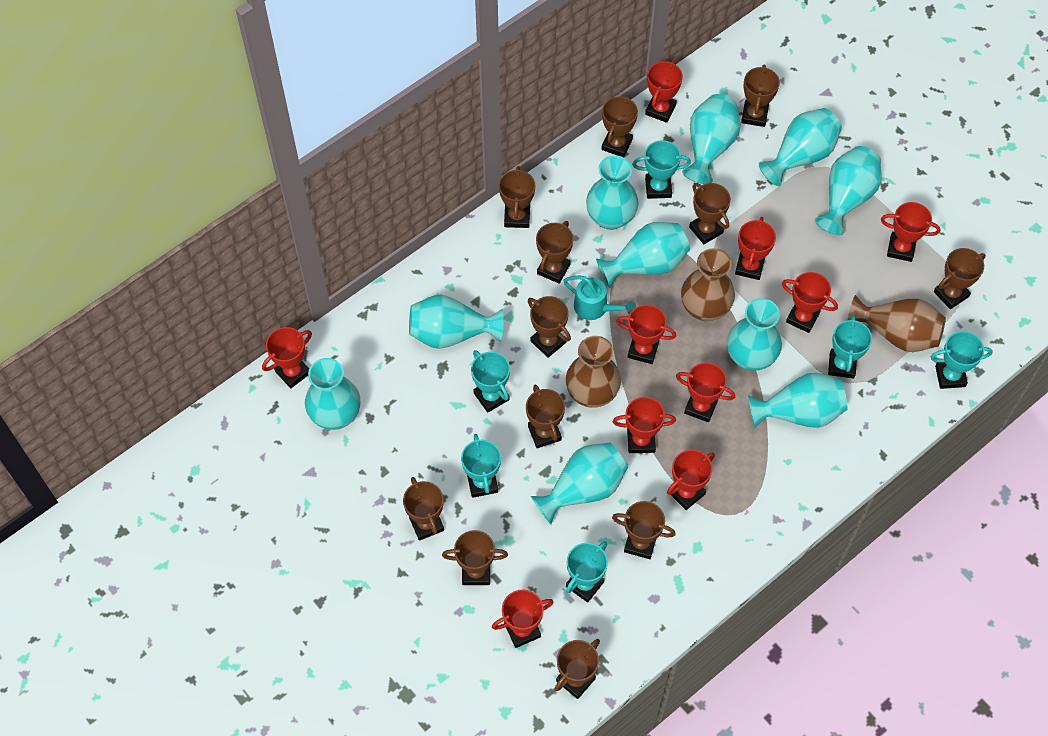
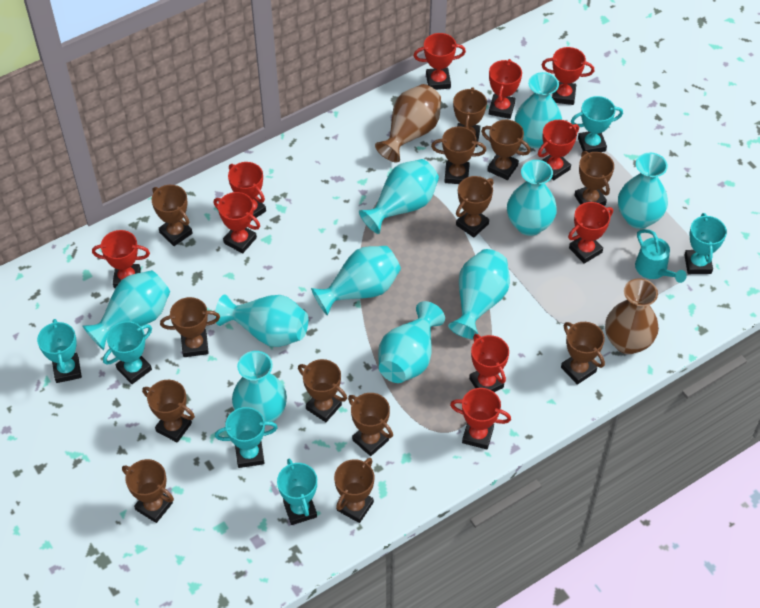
brown trophy: 12 -> 13
brown vase: 3 -> 2

